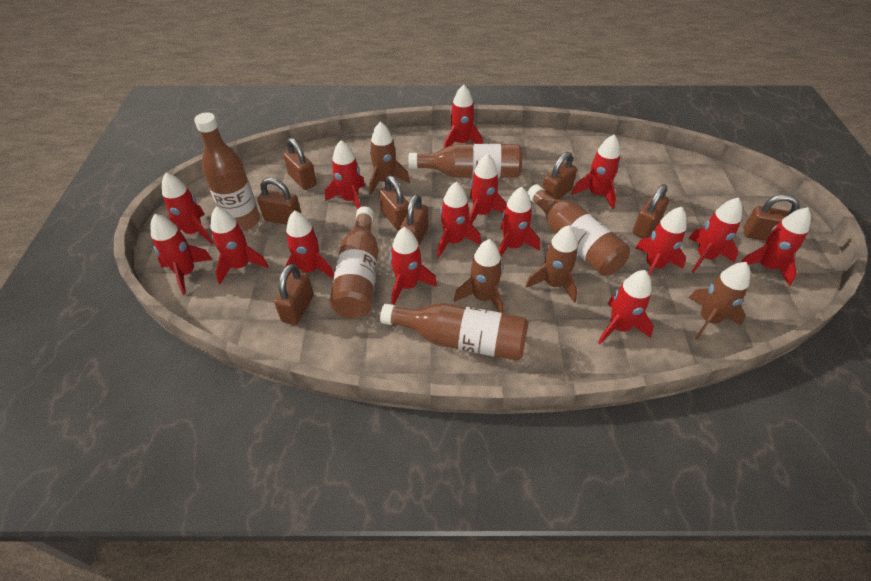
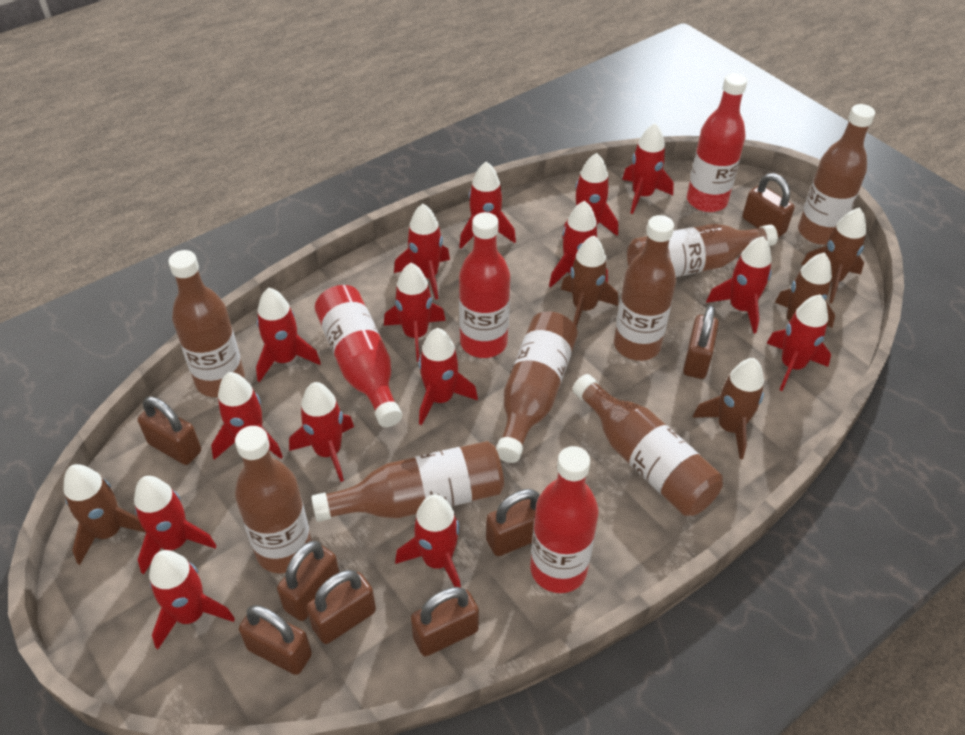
brown bottle: 5 -> 8
brown rocket: 4 -> 5
red bottle: 0 -> 4

